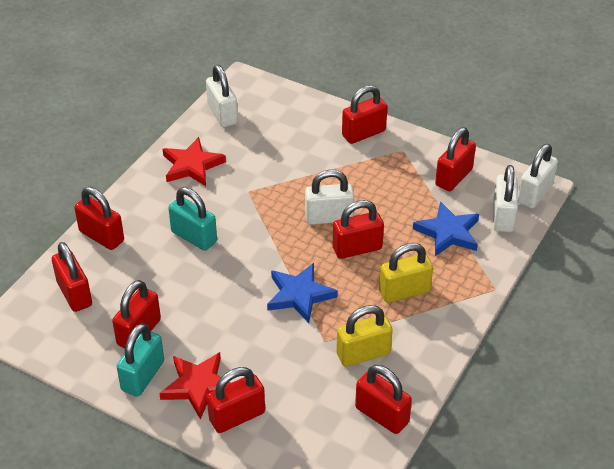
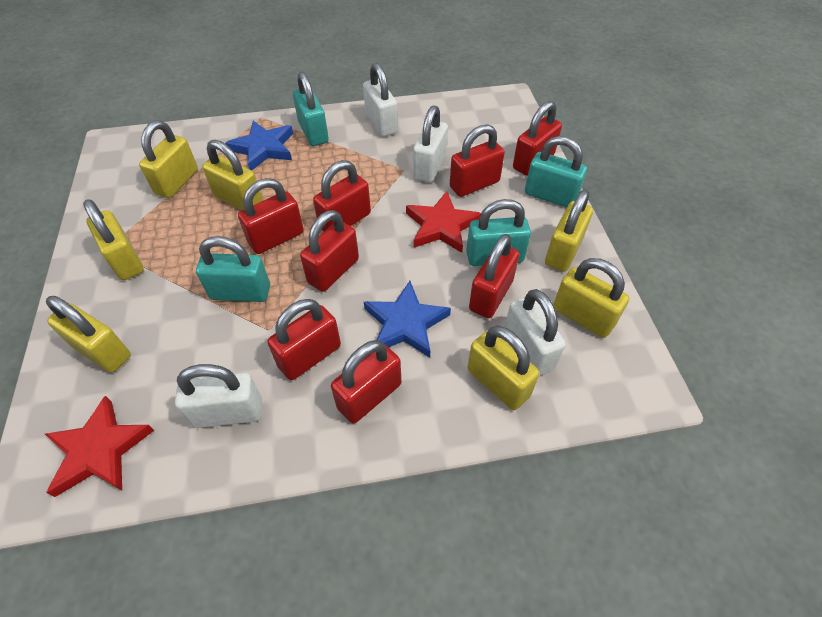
turquoise padlock: 2 -> 4
yellow padlock: 2 -> 7

